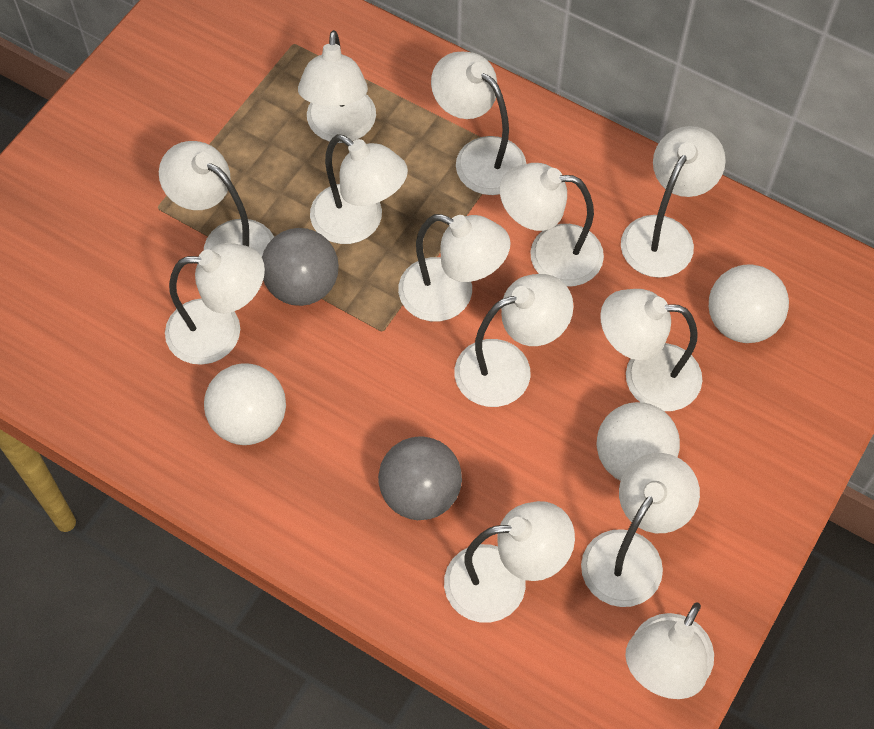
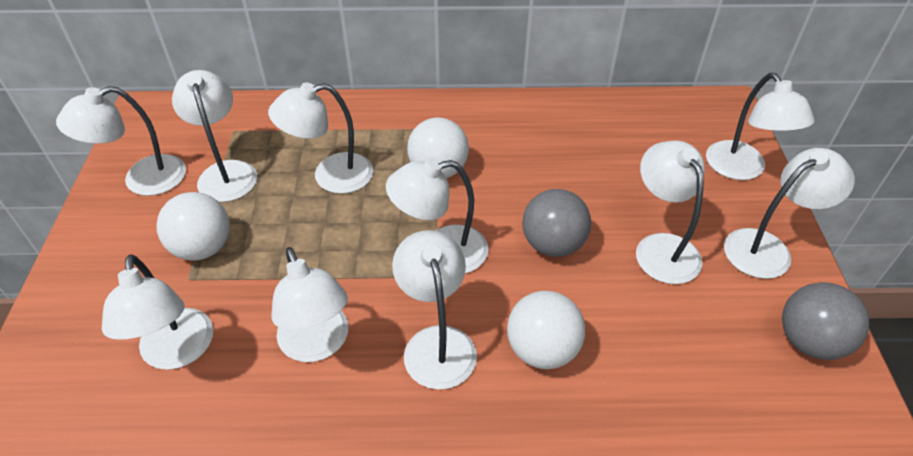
white lamp: 13 -> 10

